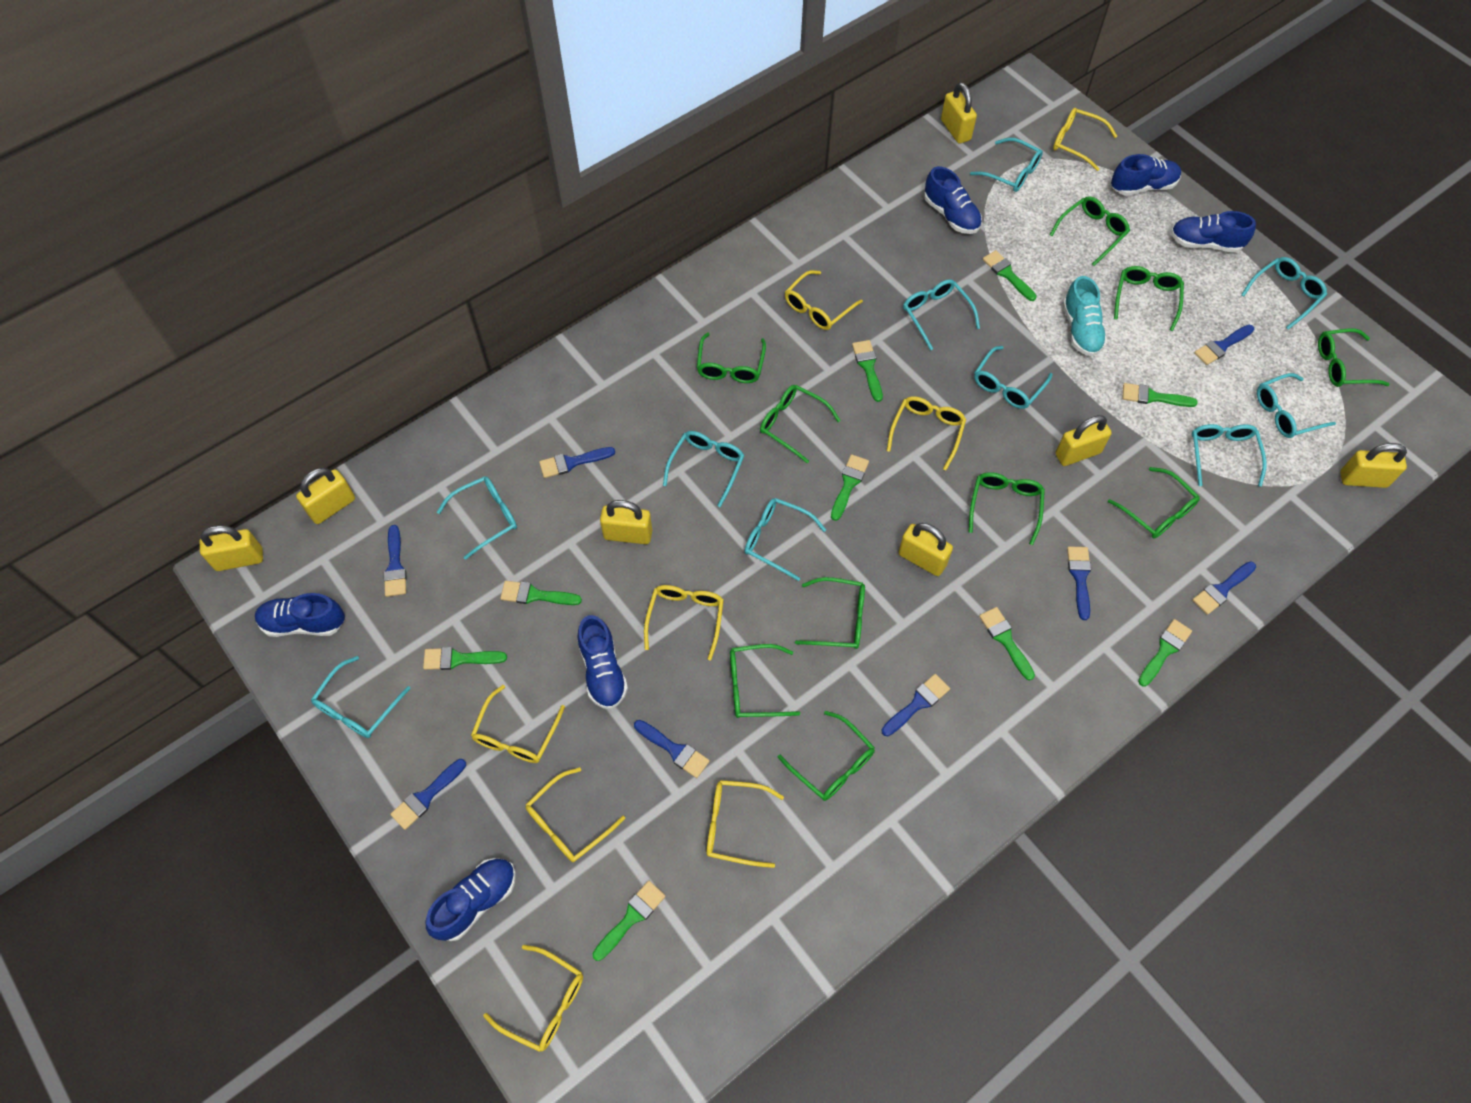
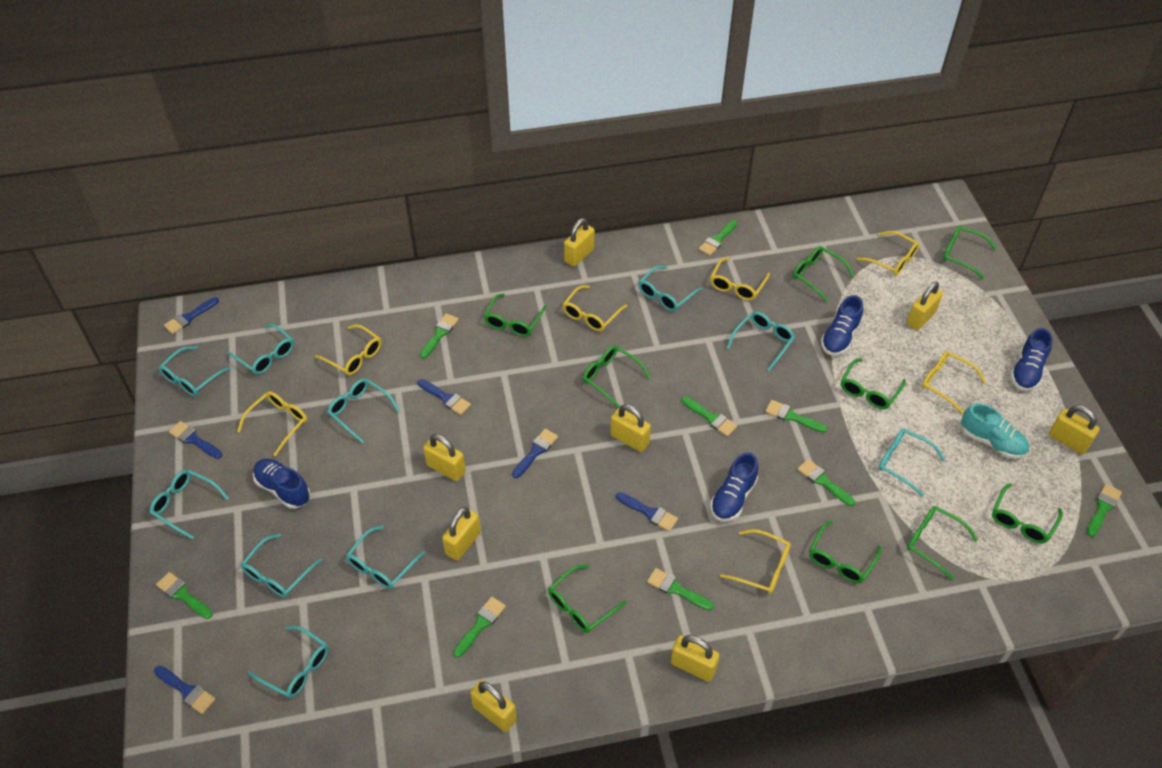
blue brush: 8 -> 6
blue shoe: 6 -> 4
green glasses: 10 -> 9
yellow glasses: 8 -> 7
yellow padlock: 7 -> 8

